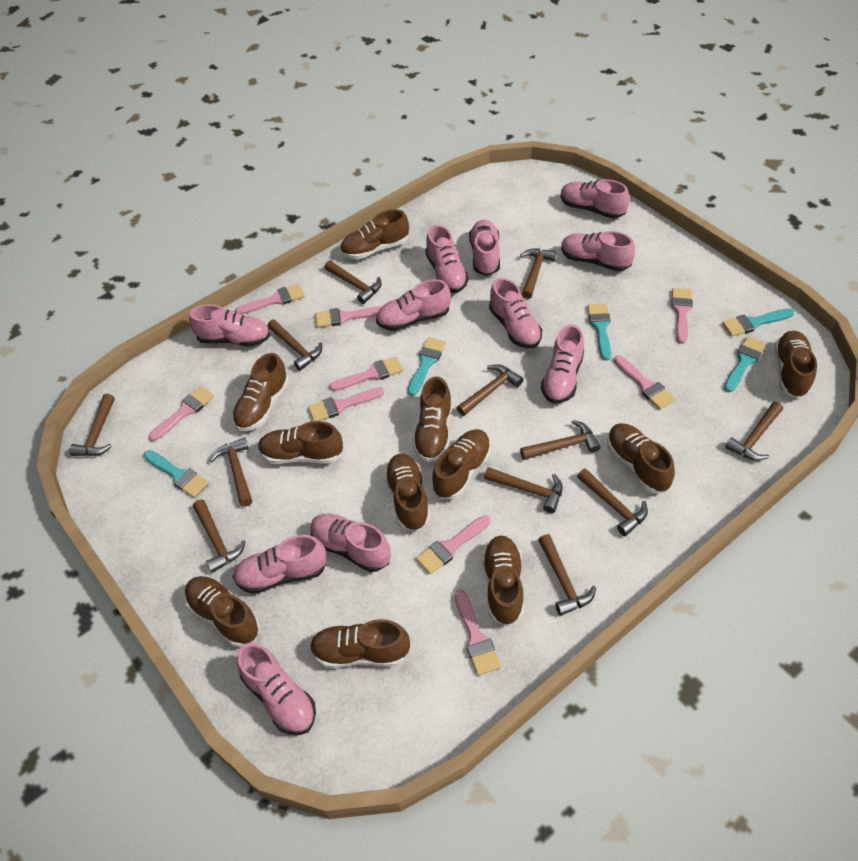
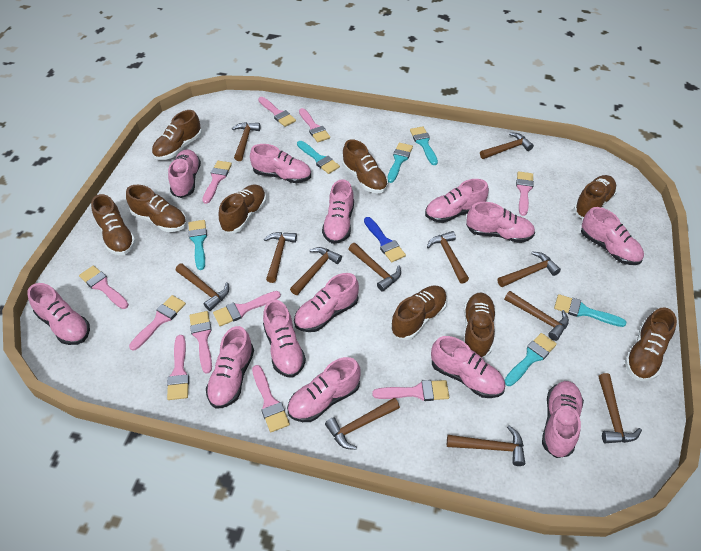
blue brush: 0 -> 1
brown shoe: 11 -> 9
pink brush: 9 -> 11
pink shoe: 11 -> 13
turquoise brush: 5 -> 6

